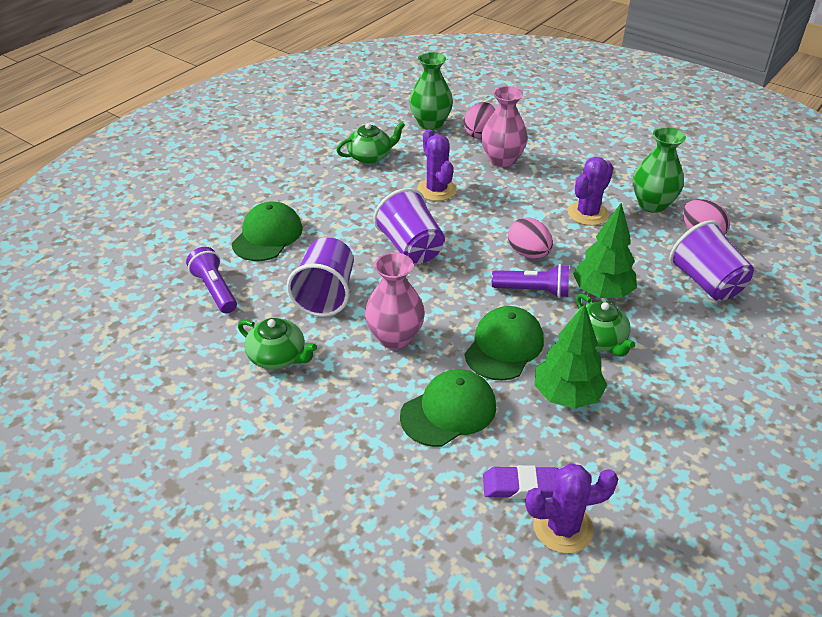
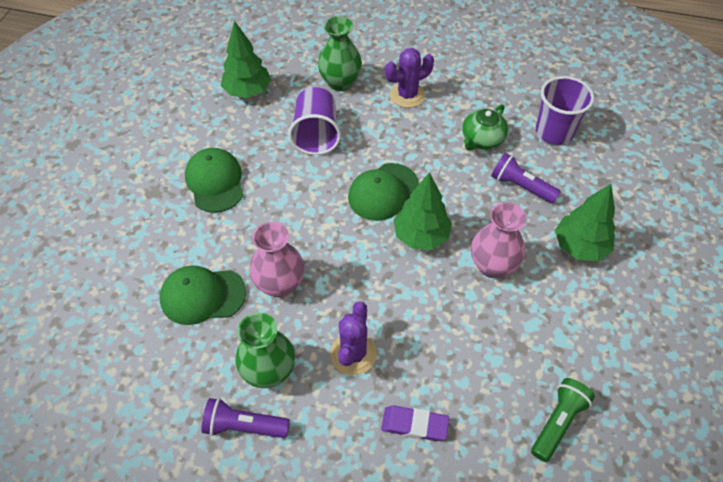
green flashlight: 0 -> 1
green teapot: 3 -> 1
green tree: 2 -> 3
pink egg: 3 -> 0
purple cactus: 3 -> 2
purple cup: 3 -> 2

